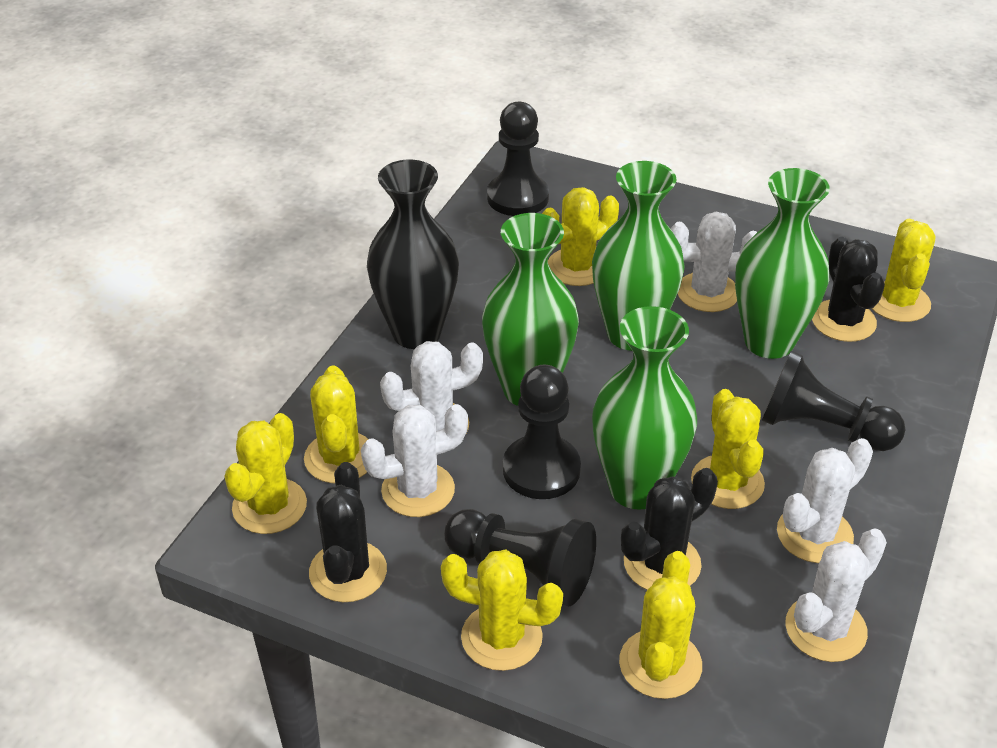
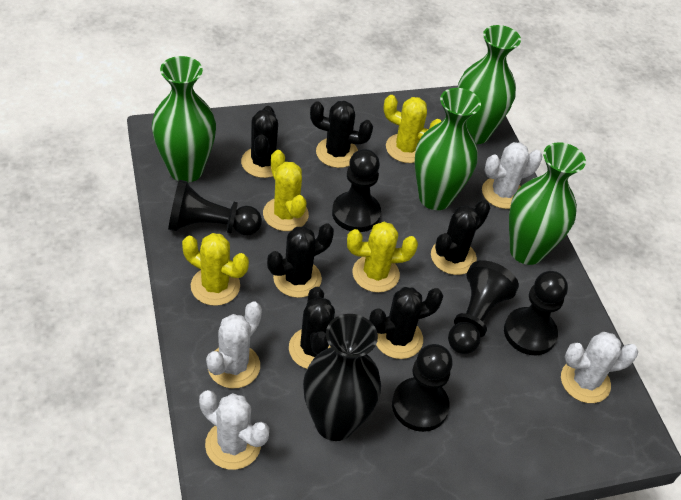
black cactus: 3 -> 6
black pawn: 4 -> 5
white cactus: 5 -> 4
yellow cactus: 7 -> 4

